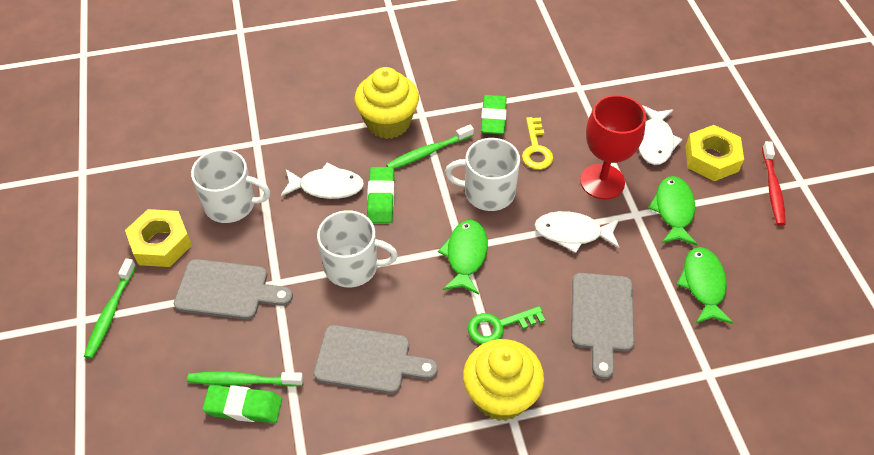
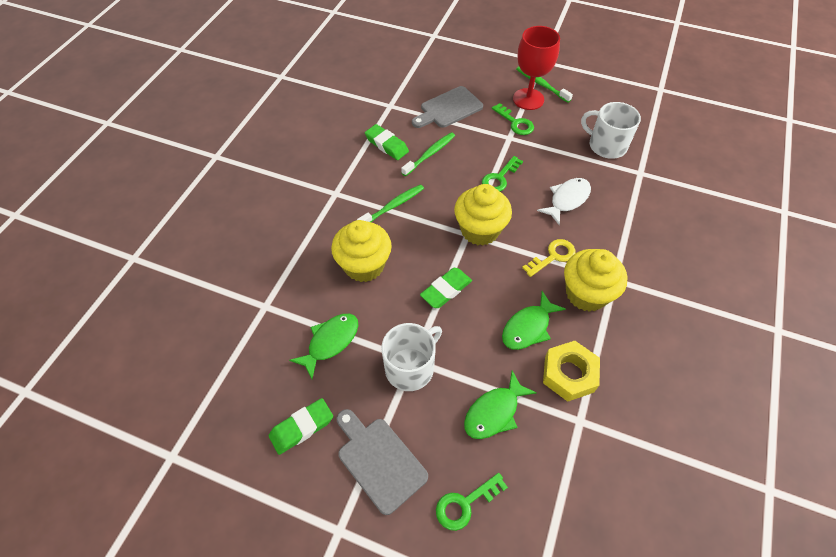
green key: 1 -> 3
grey cutting board: 3 -> 2
red toothbrush: 1 -> 0
white fish: 3 -> 1
white mug: 3 -> 2
yellow cupcake: 2 -> 3
yellow nut: 2 -> 1

